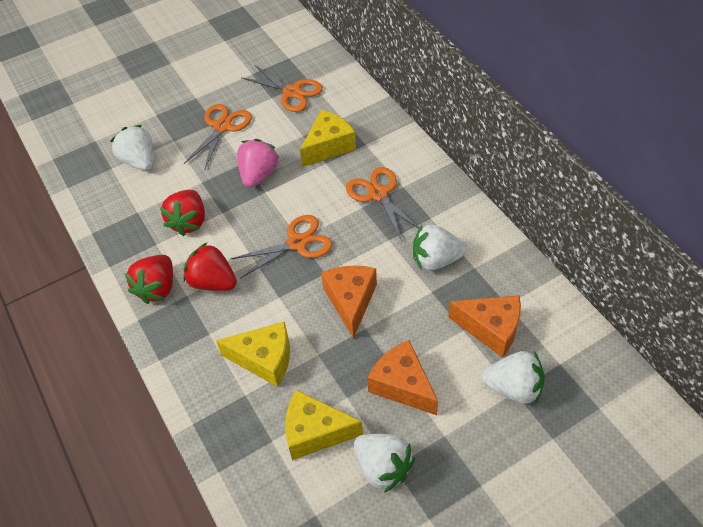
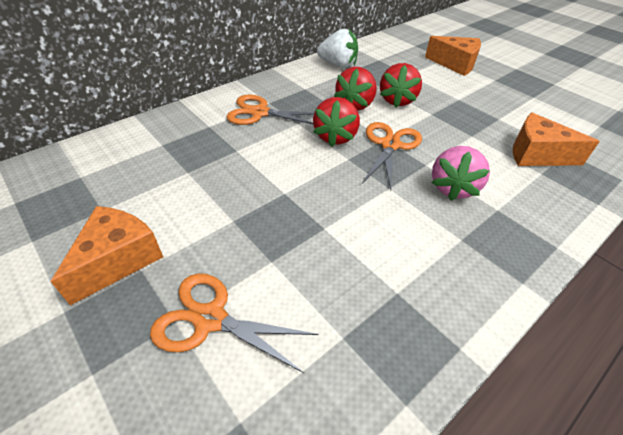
orange scissors: 4 -> 3
white strawberry: 4 -> 1
yellow cheese: 3 -> 0

